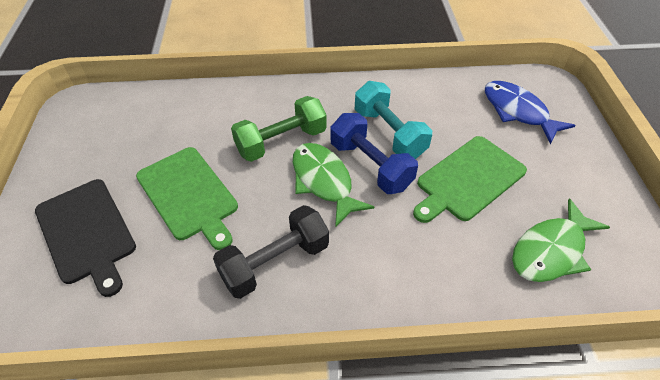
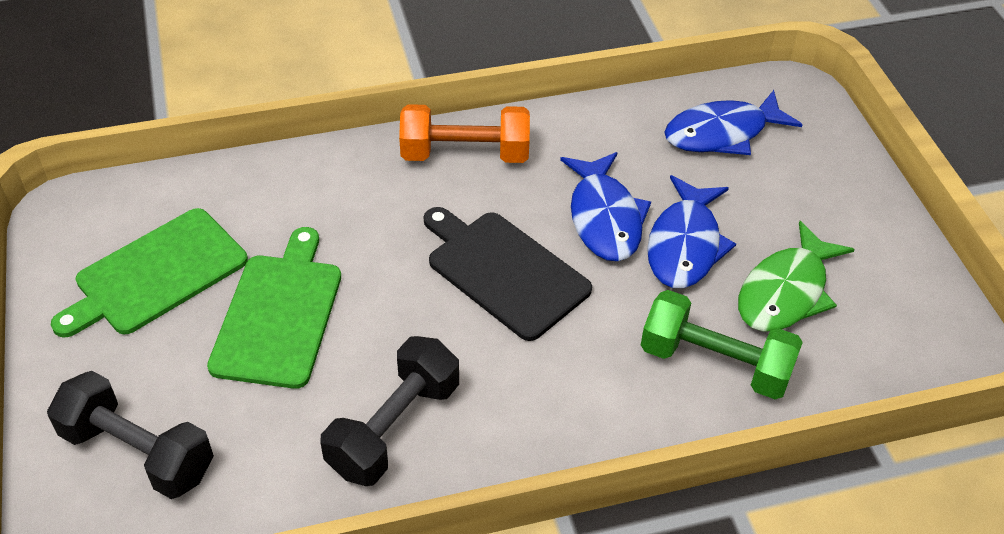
black dumbbell: 1 -> 2
blue dumbbell: 1 -> 0
blue fish: 1 -> 3
green fish: 2 -> 1
orange dumbbell: 0 -> 1
turquoise dumbbell: 1 -> 0

